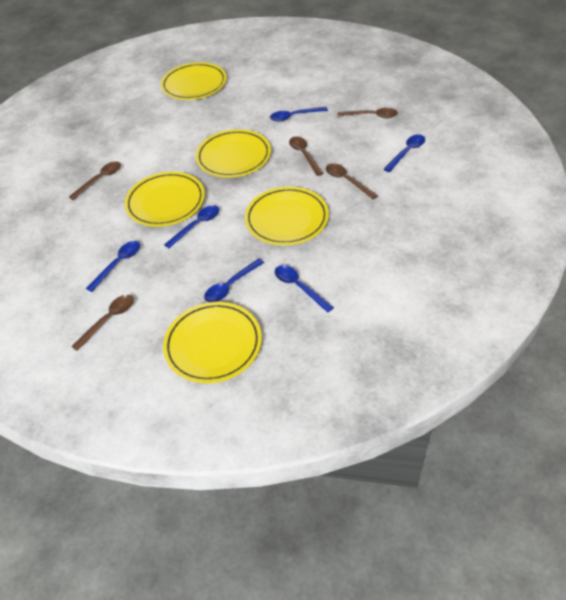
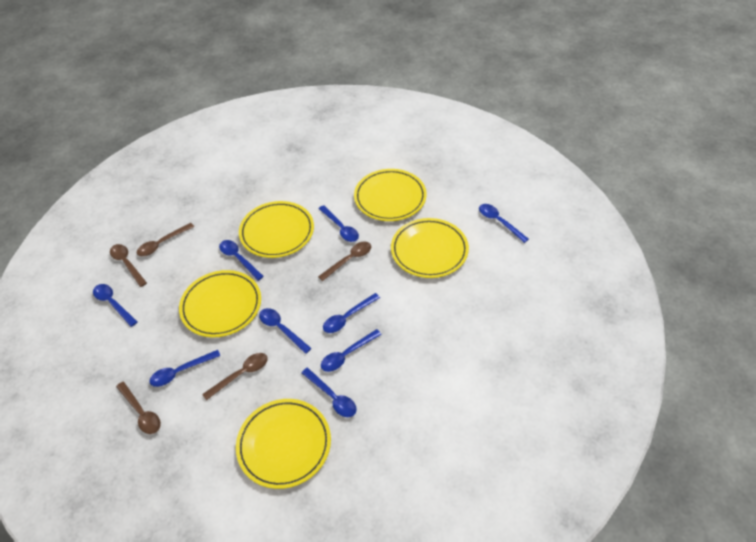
blue spoon: 6 -> 9

